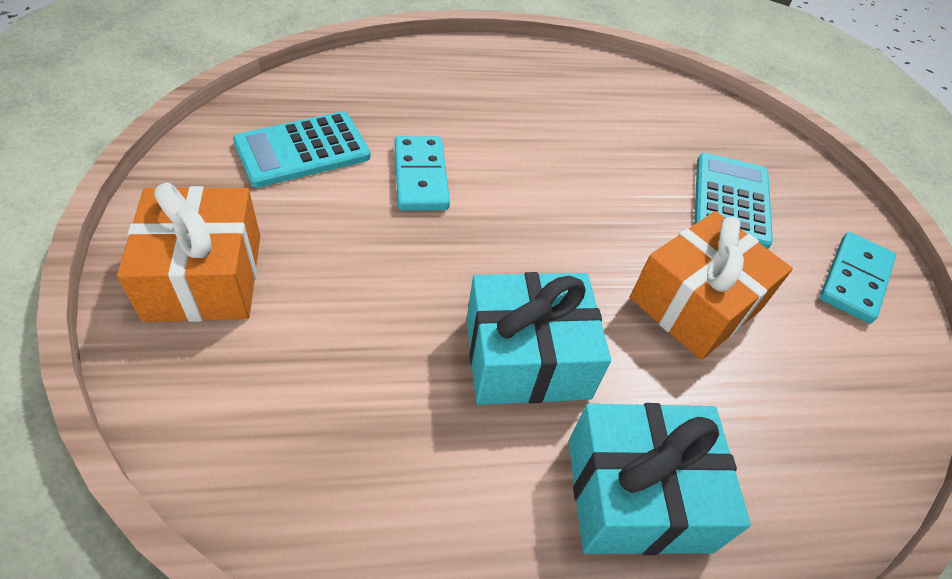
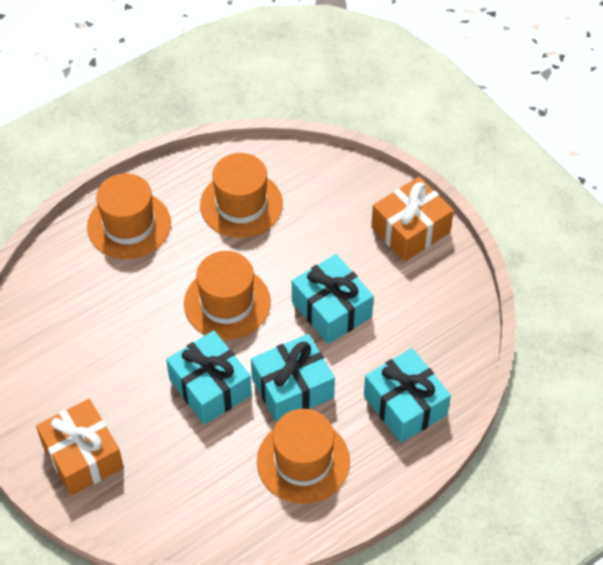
orange hat: 0 -> 4
turquoise calculator: 2 -> 0
turquoise domino: 2 -> 0
turquoise gift: 2 -> 4

